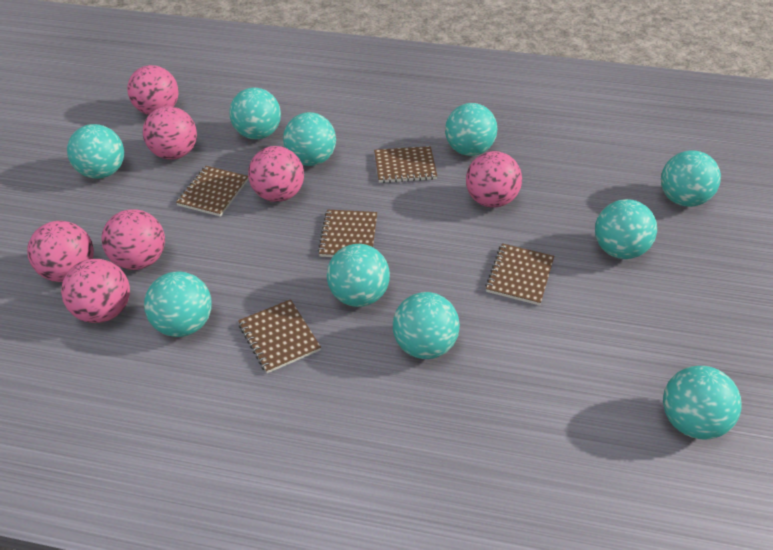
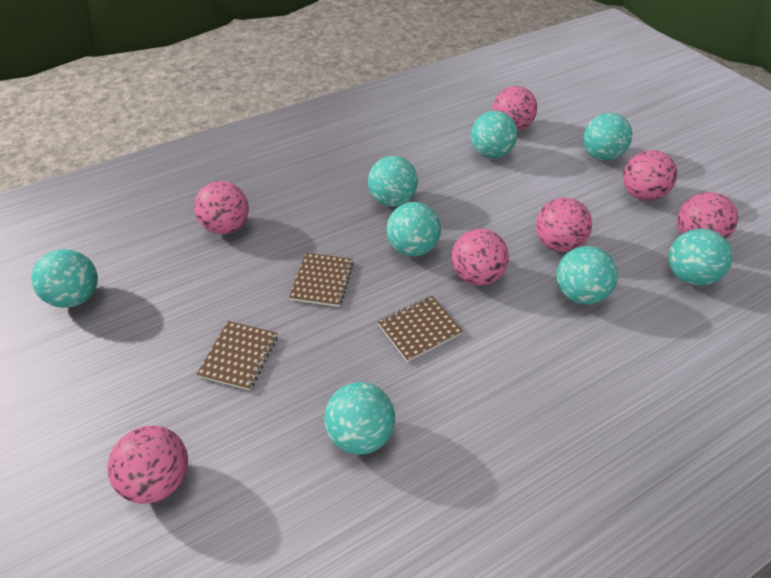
brown notebook: 5 -> 3
turquoise ball: 10 -> 8

